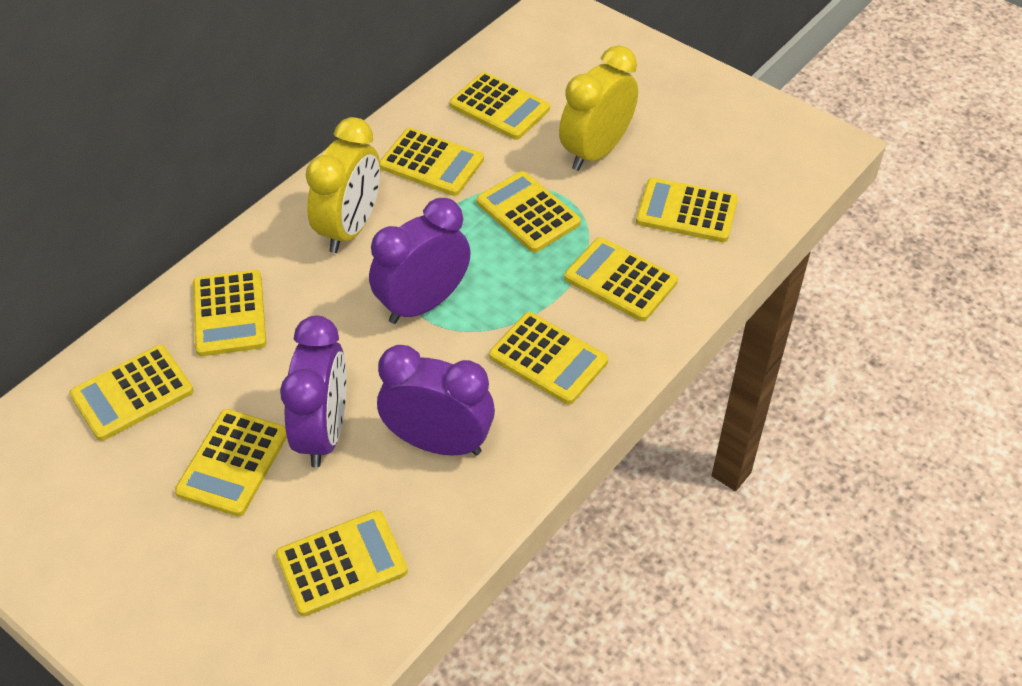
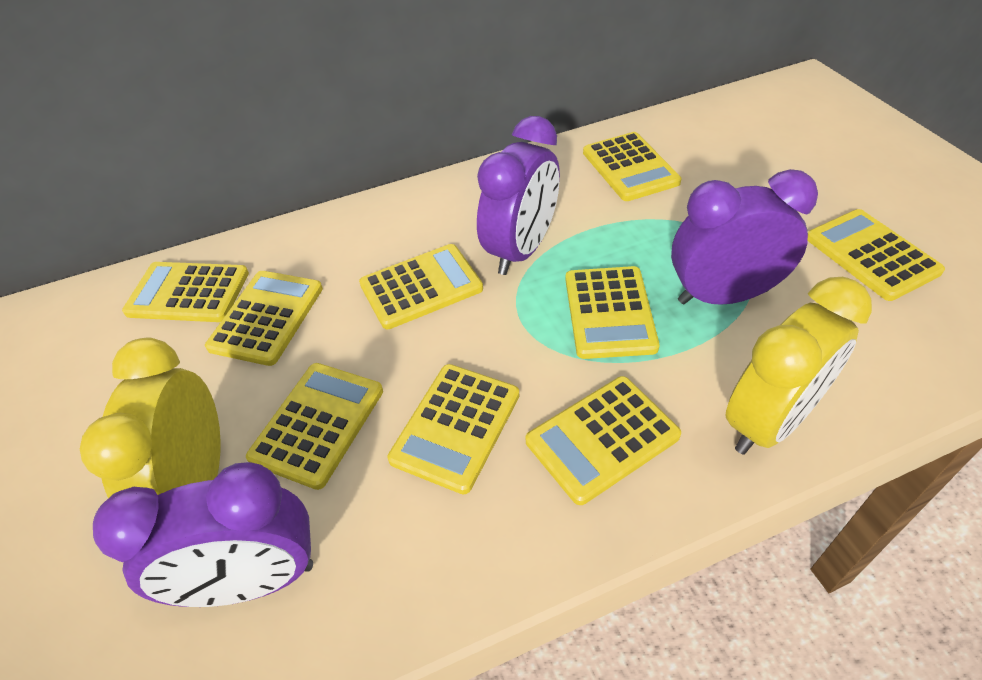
yellow calculator: 10 -> 9

